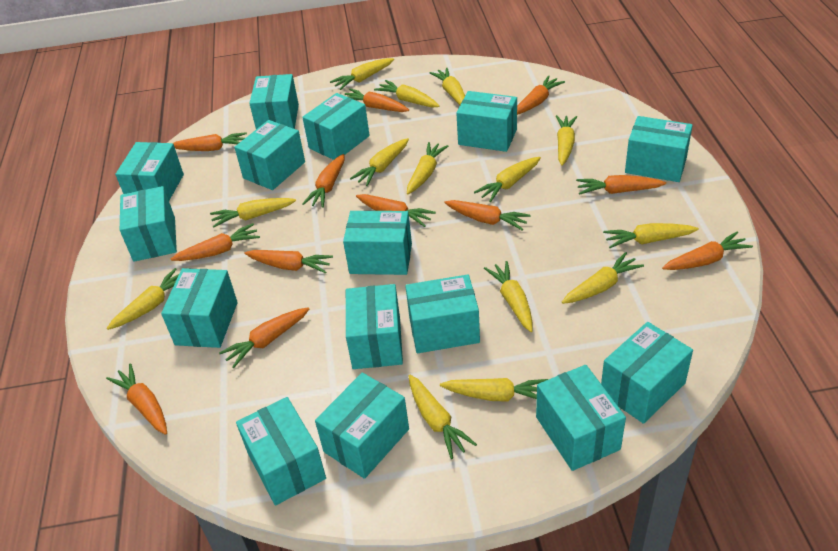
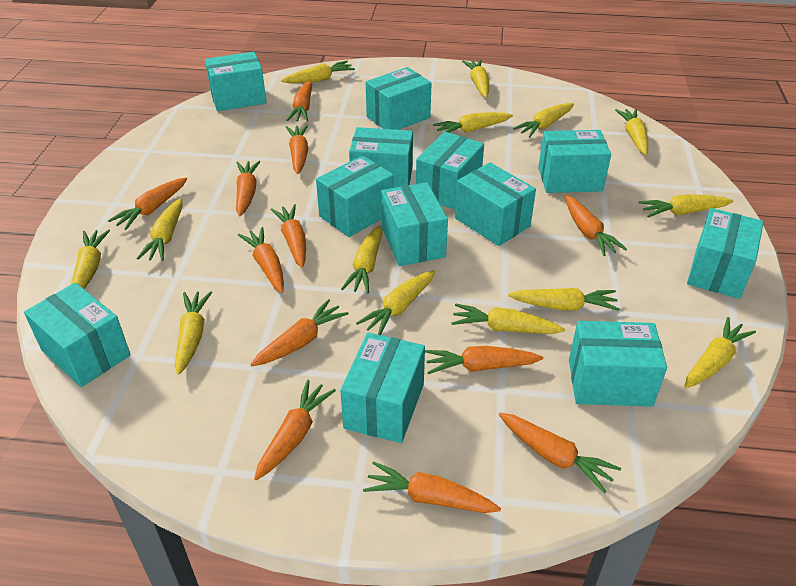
turquoise box: 15 -> 12

